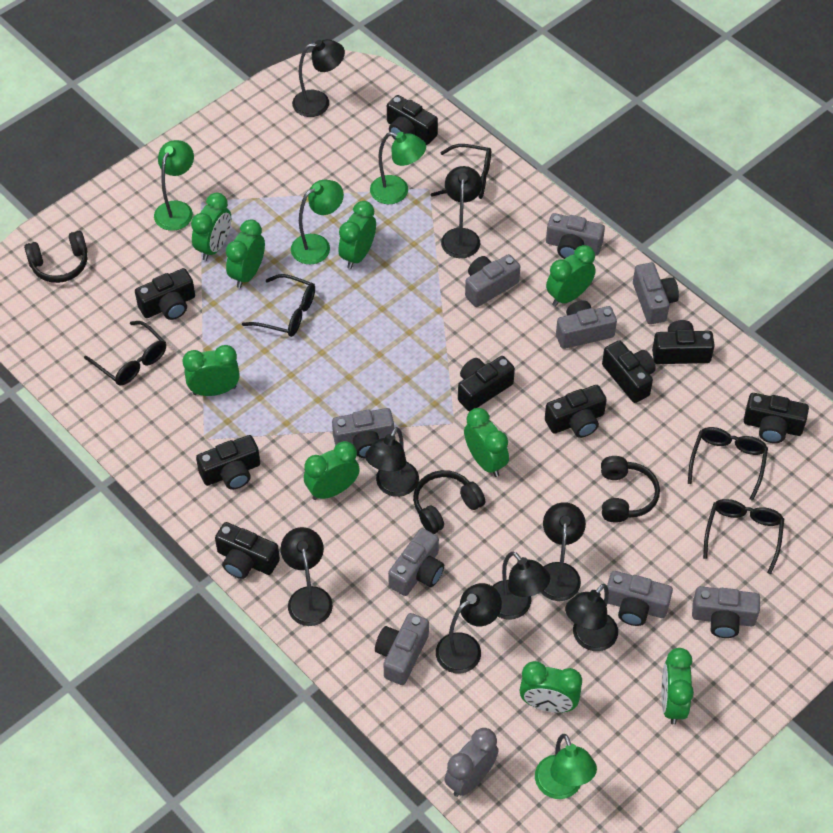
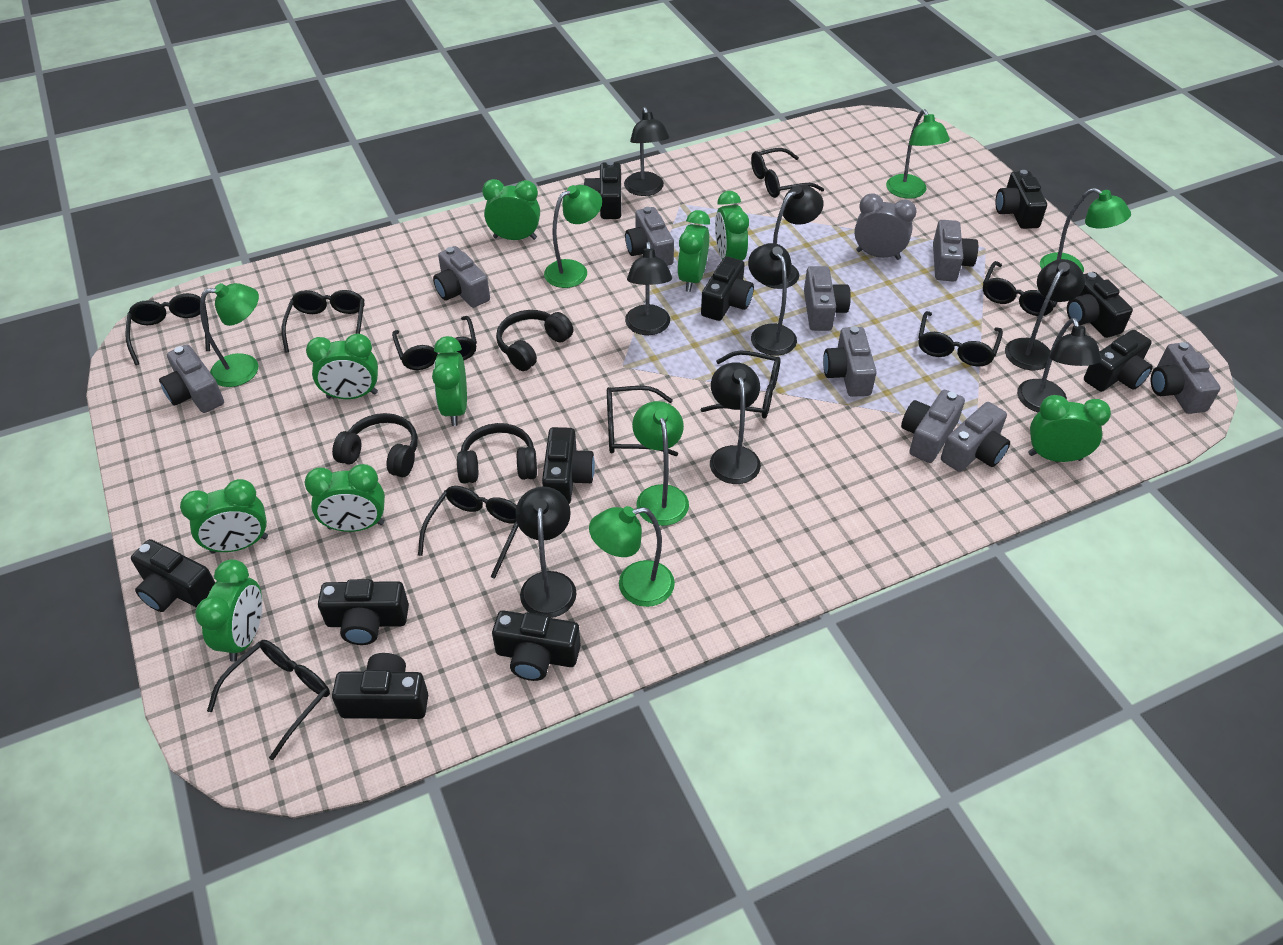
black camera: 9 -> 10
black glasses: 5 -> 10
green lamp: 4 -> 6

